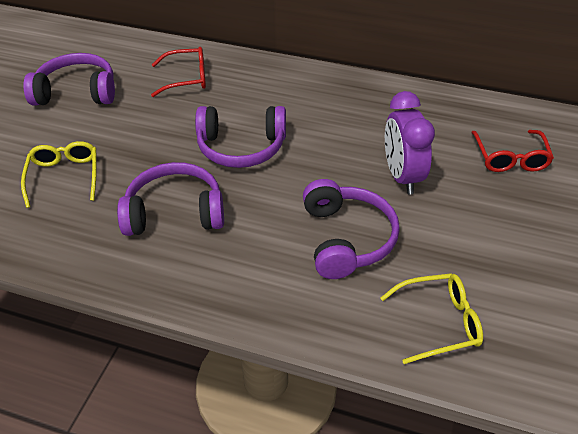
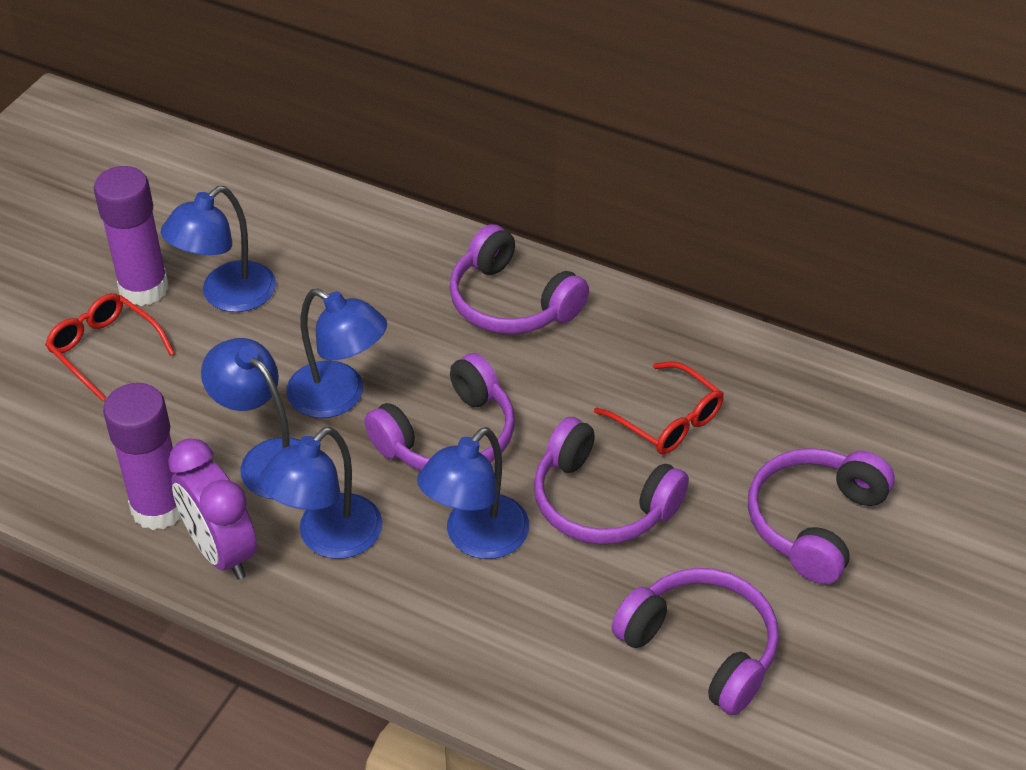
blue lamp: 0 -> 5
purple glue stick: 0 -> 2
purple headphones: 4 -> 5
yellow glasses: 2 -> 0

